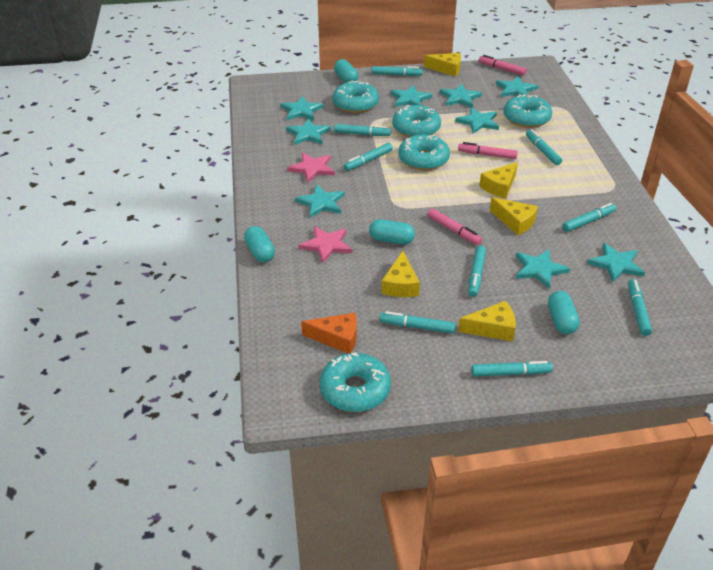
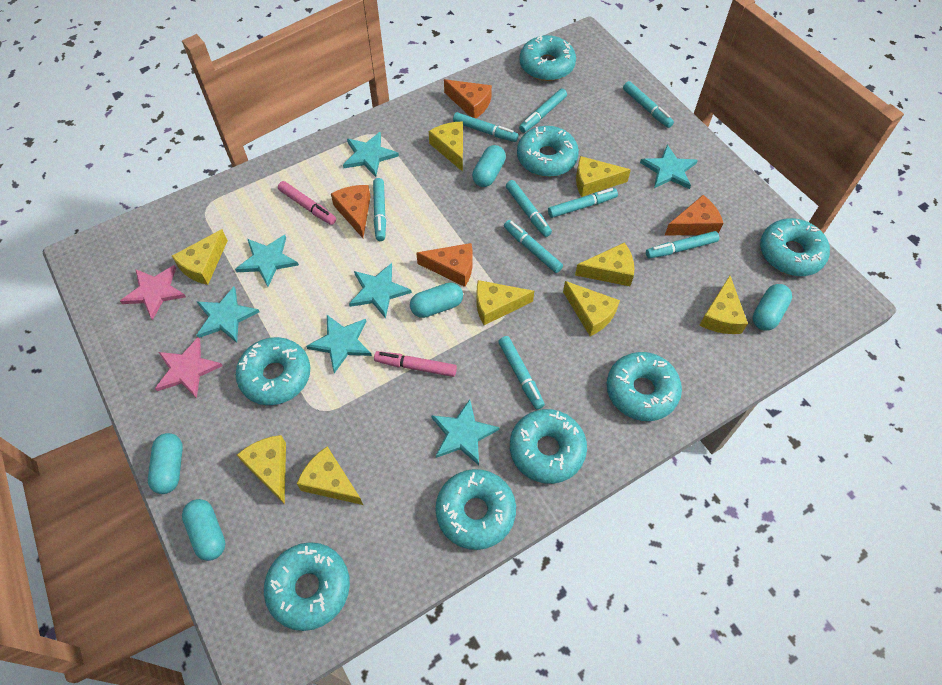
orange cheese: 1 -> 4
pink marker: 3 -> 2
turquoise capsule: 4 -> 5
turquoise donut: 5 -> 8
turquoise star: 9 -> 7
yellow cheese: 5 -> 9

